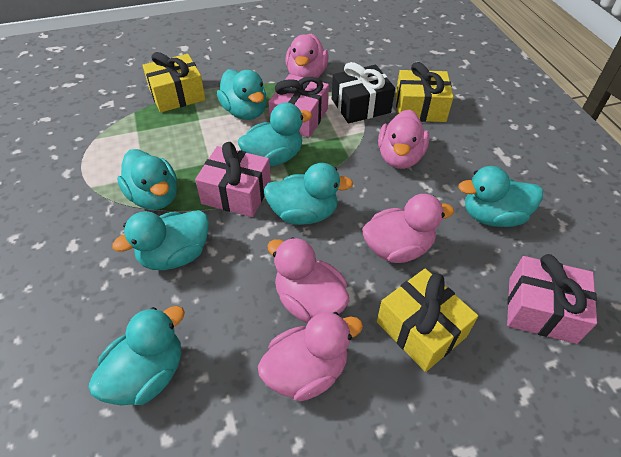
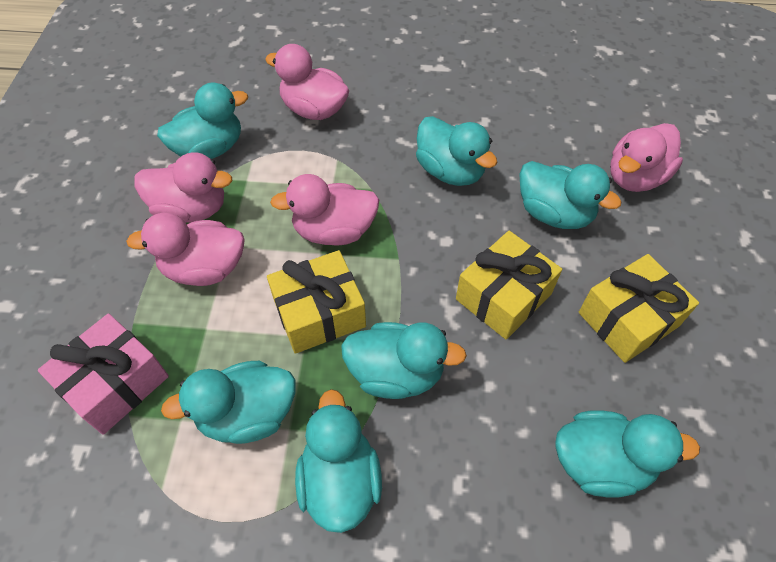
black gift: 1 -> 0
pink gift: 3 -> 1

